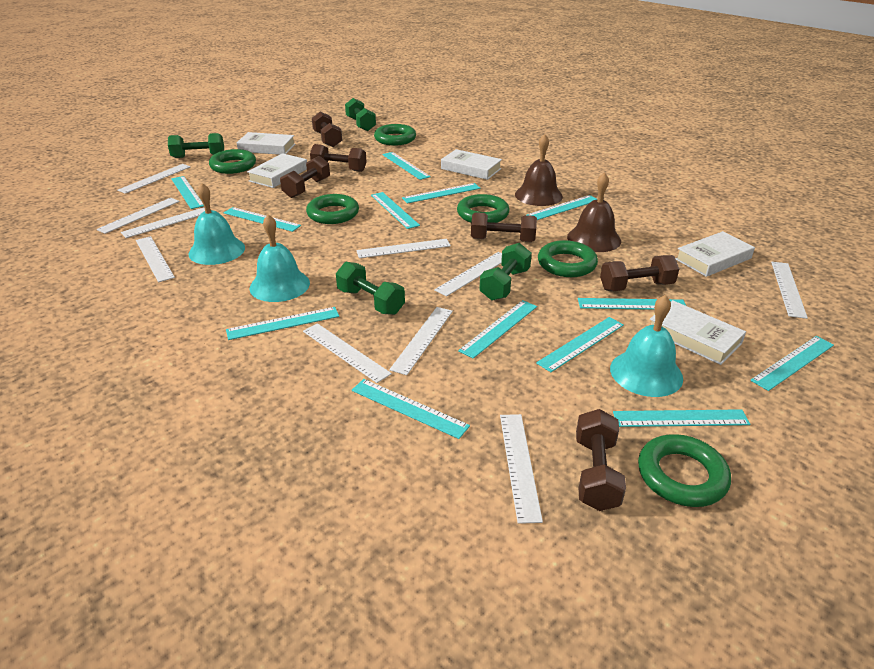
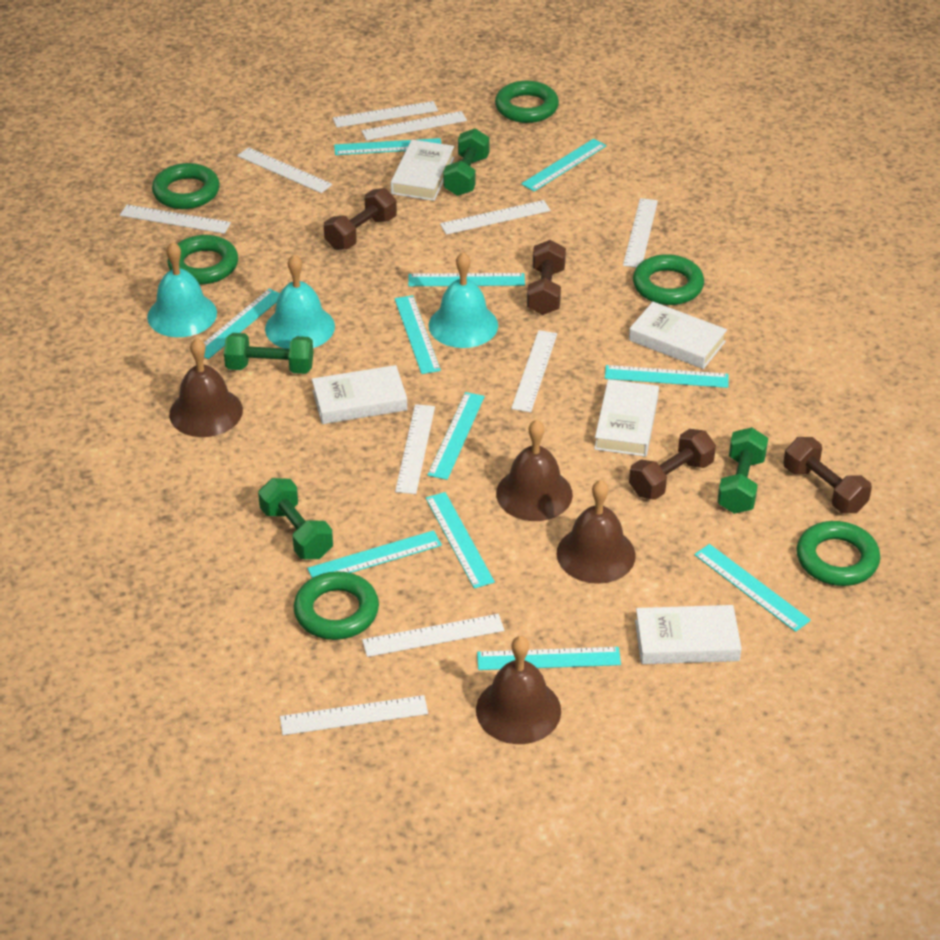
brown bell: 2 -> 4
brown dumbbell: 6 -> 4
turquoise ruler: 13 -> 11

